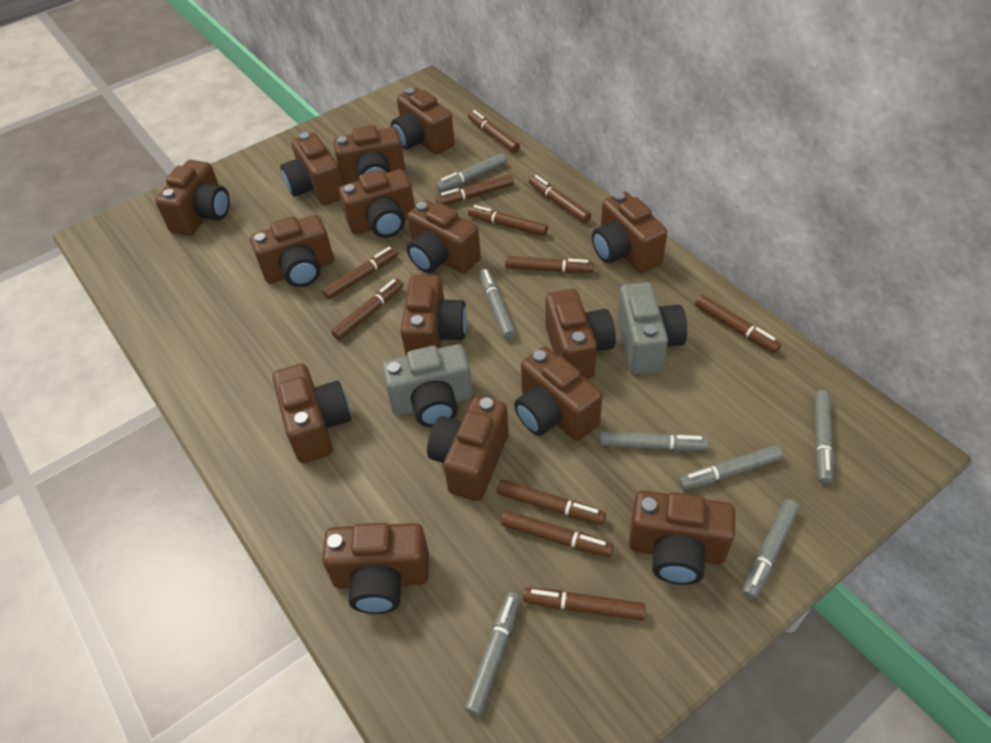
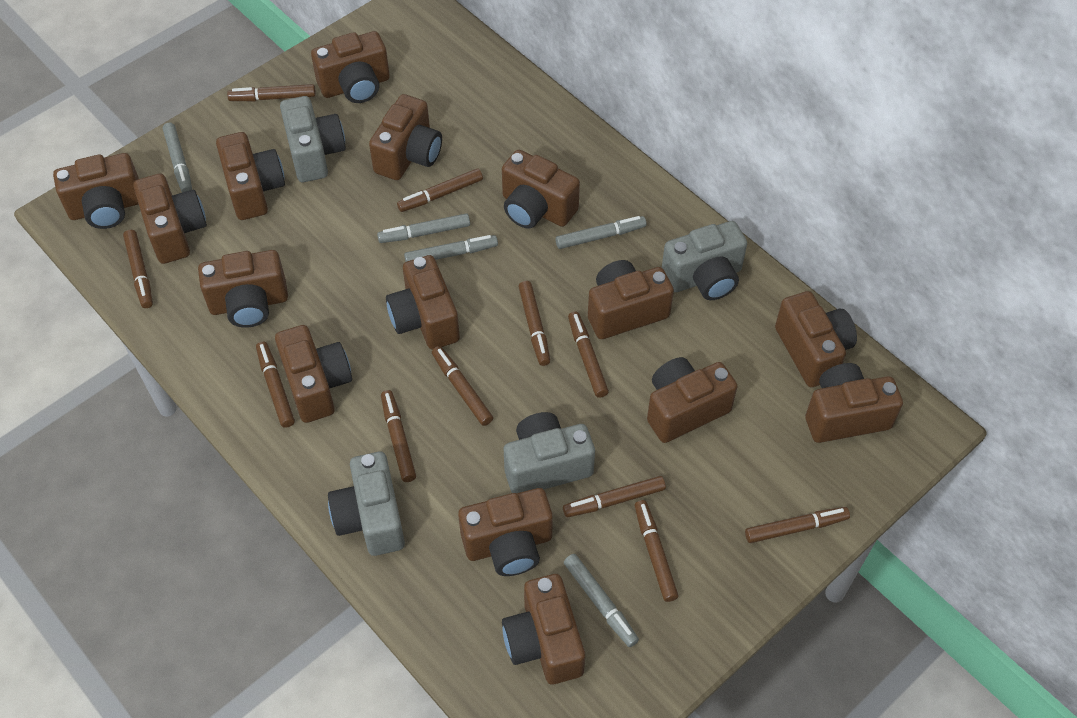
grey camera: 2 -> 4
grey marker: 7 -> 5

